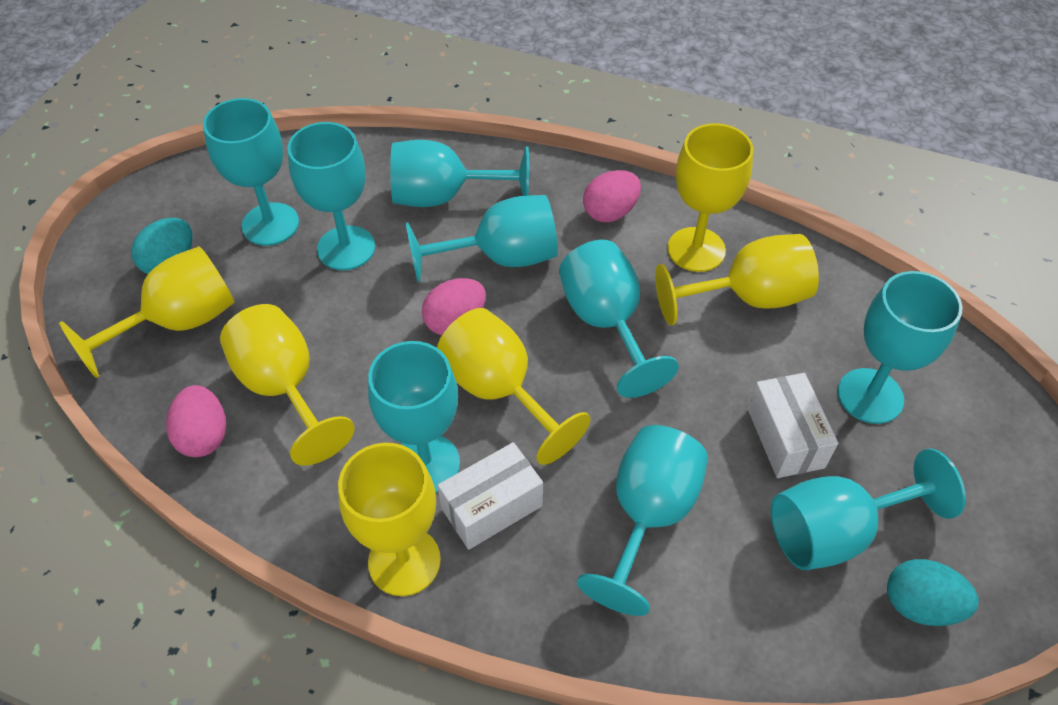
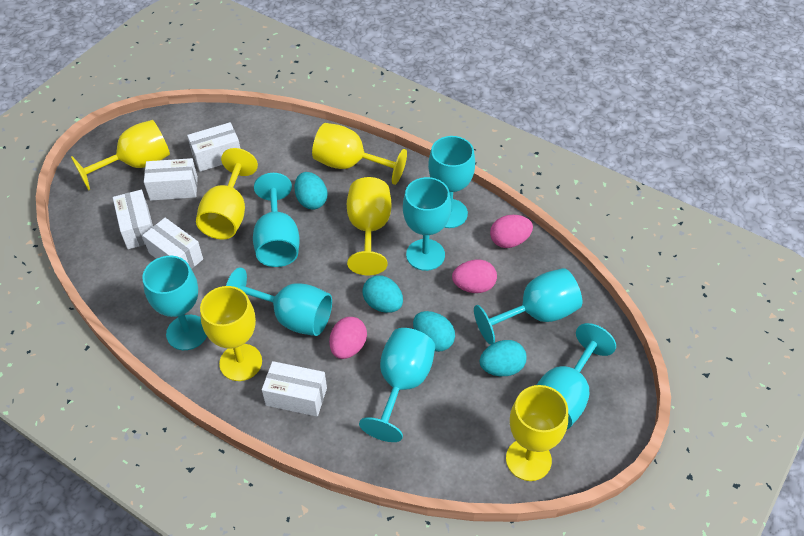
turquoise egg: 2 -> 4
turquoise goblet: 9 -> 8
white box: 2 -> 5

